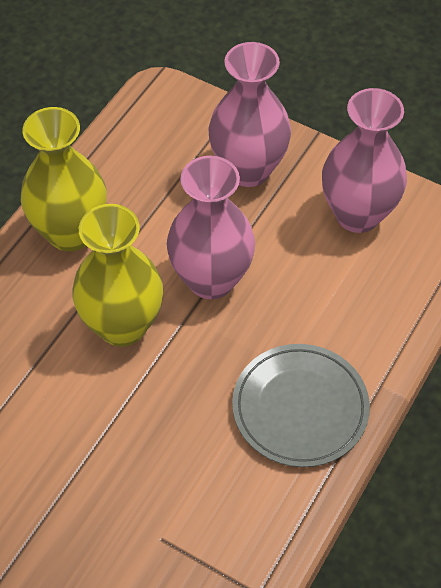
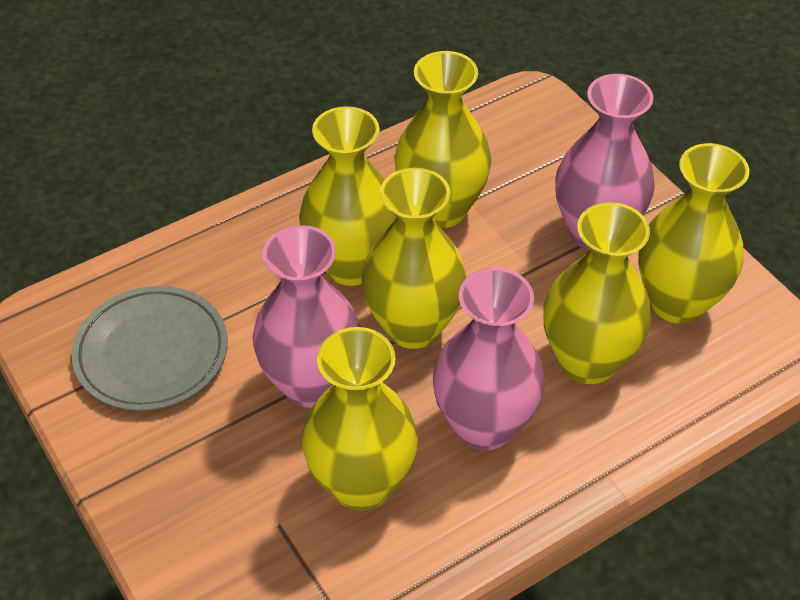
yellow vase: 2 -> 6

